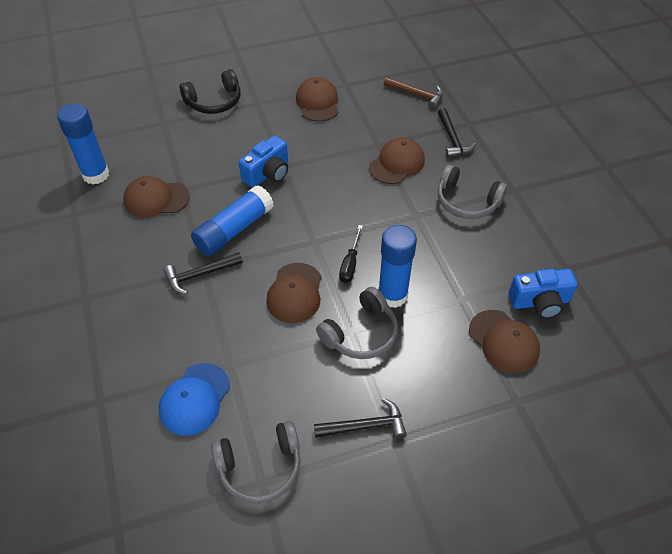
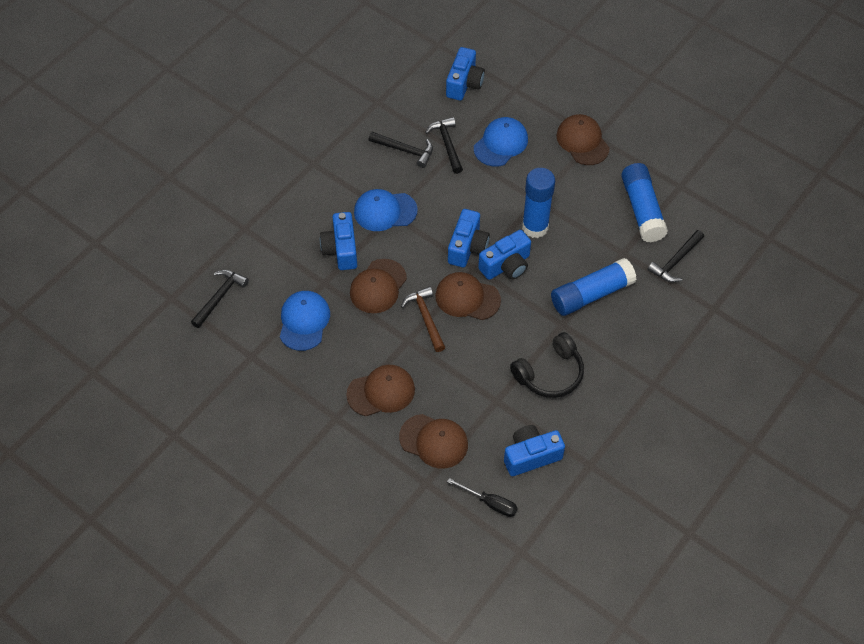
black hammer: 3 -> 4
blue camera: 2 -> 5
blue cap: 1 -> 3
grey headphones: 3 -> 0

